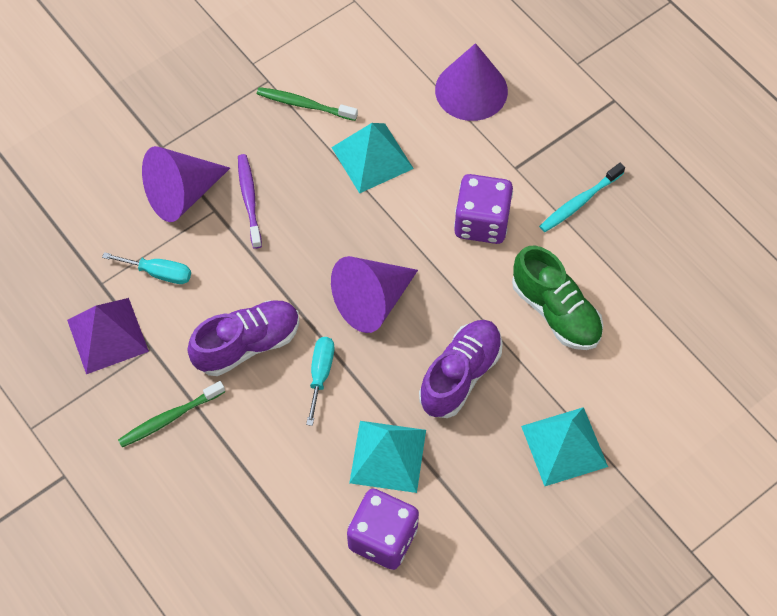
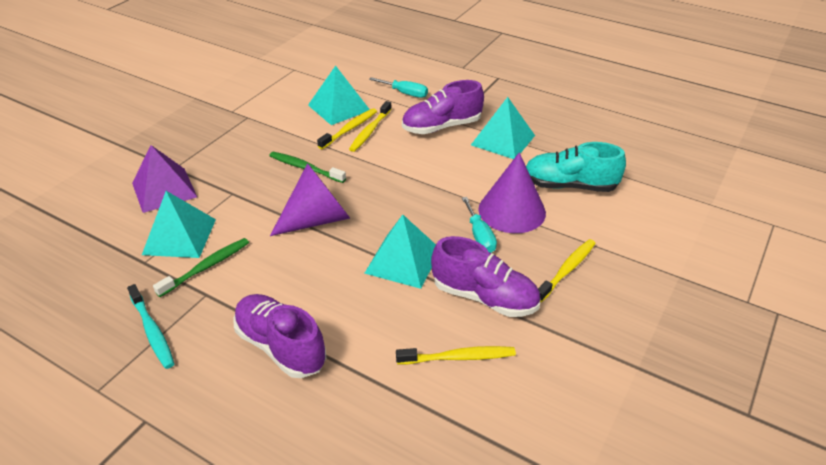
green shoe: 1 -> 0
purple cone: 3 -> 2
purple dice: 2 -> 0
purple shoe: 2 -> 3
purple toothbrush: 1 -> 0
turquoise pyramid: 3 -> 4
turquoise shoe: 0 -> 1
yellow toothbrush: 0 -> 4

